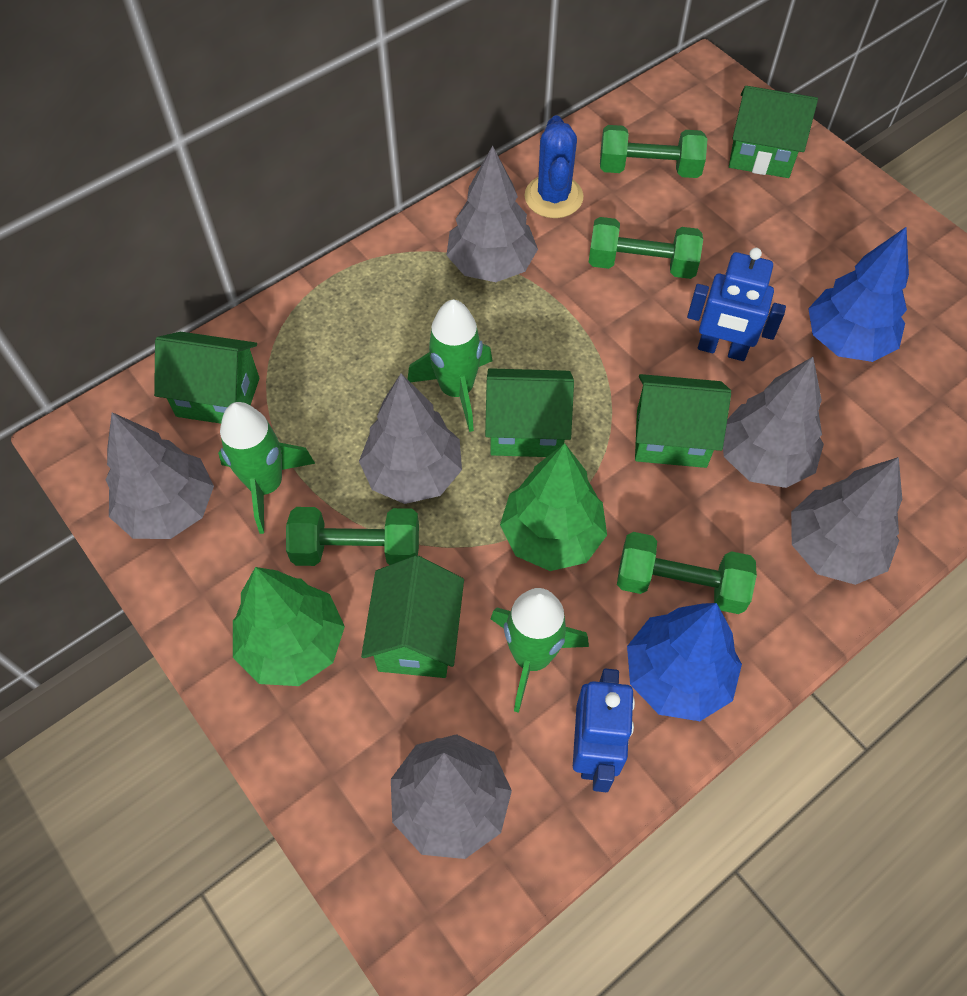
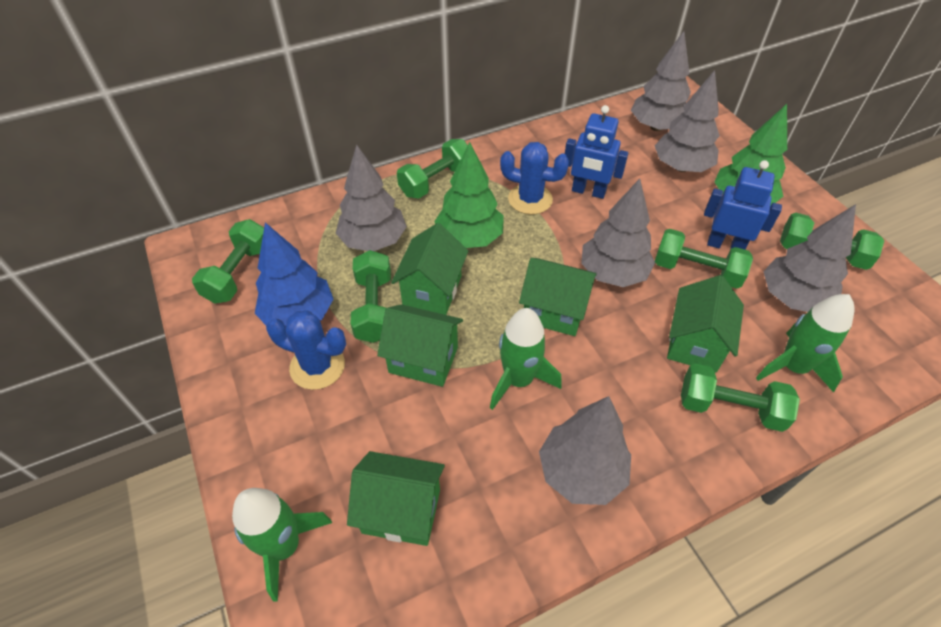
blue cactus: 1 -> 2
blue tree: 2 -> 1
green dumbbell: 4 -> 6

